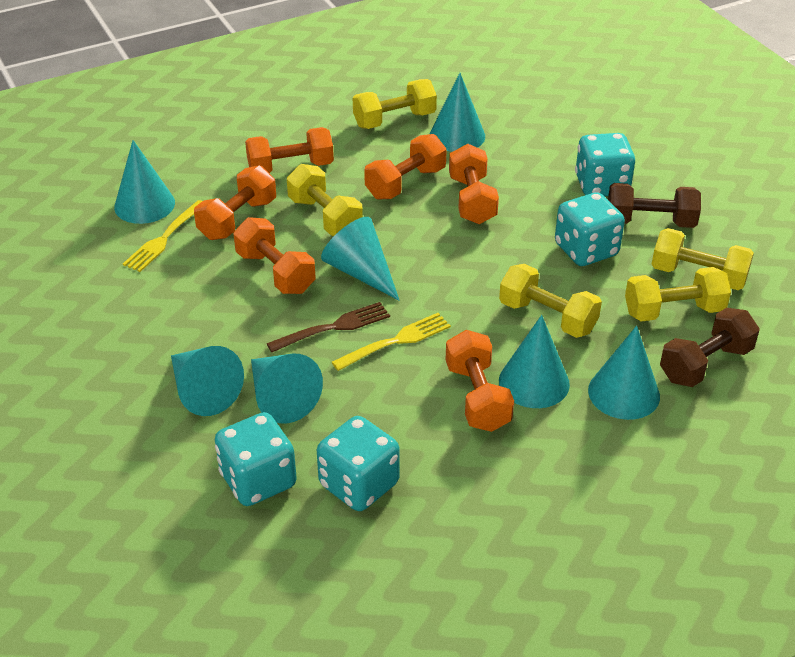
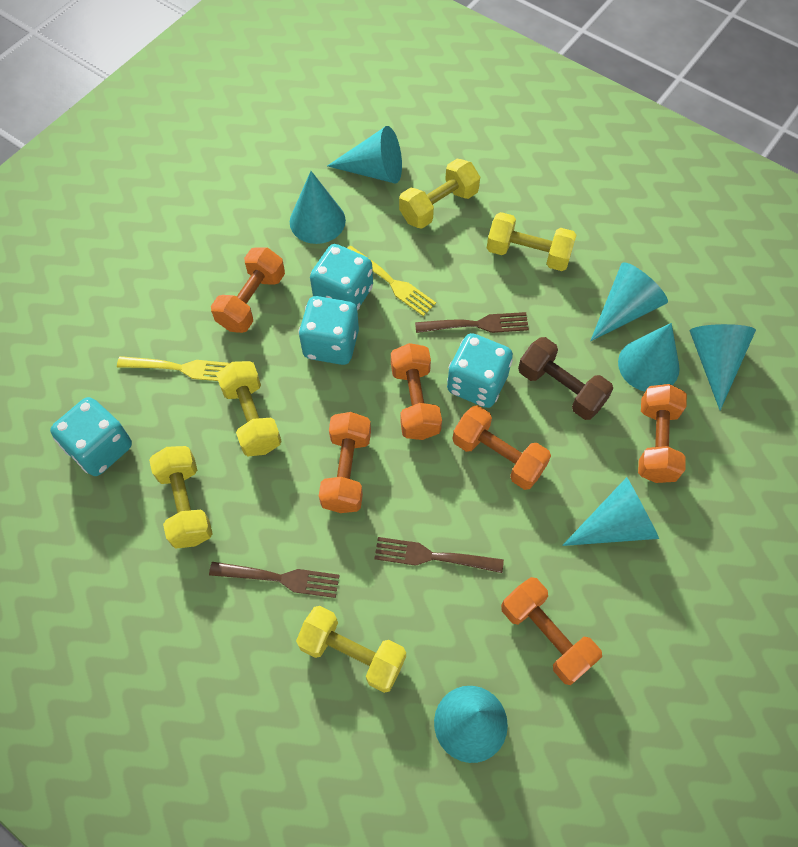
brown dumbbell: 2 -> 1
brown fork: 1 -> 3

